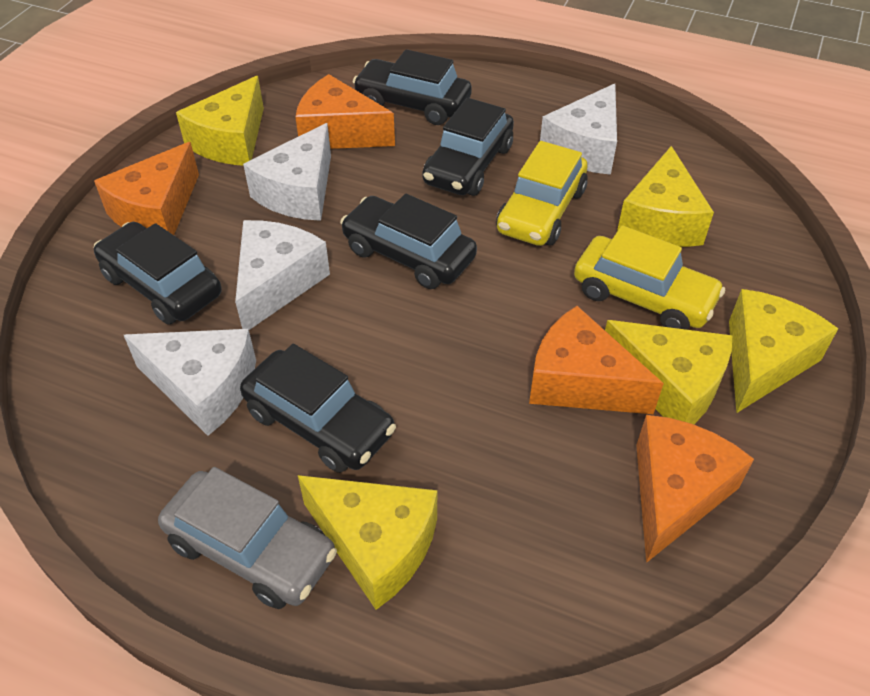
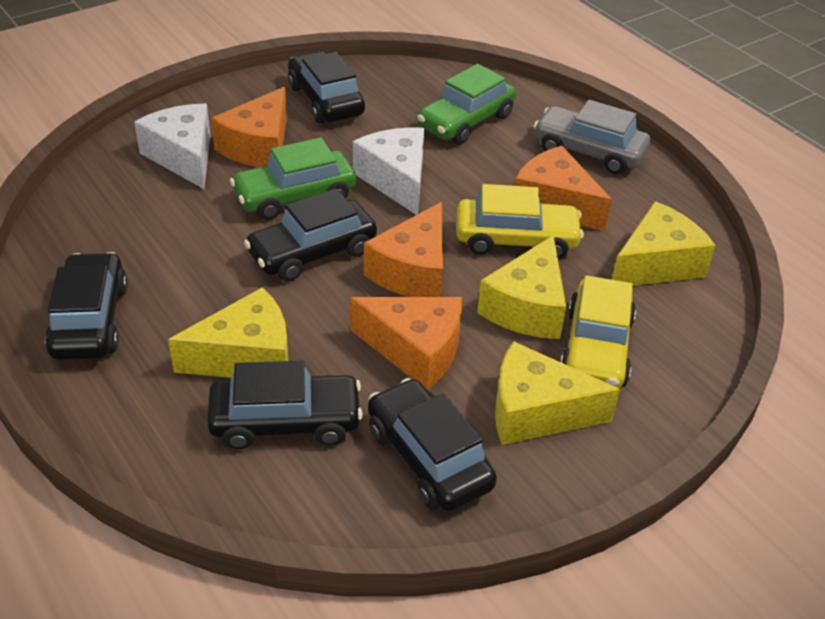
green car: 0 -> 2
white cheese: 4 -> 2
yellow cheese: 5 -> 4

